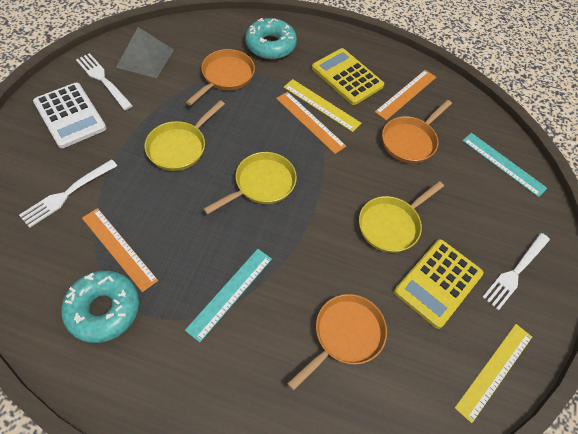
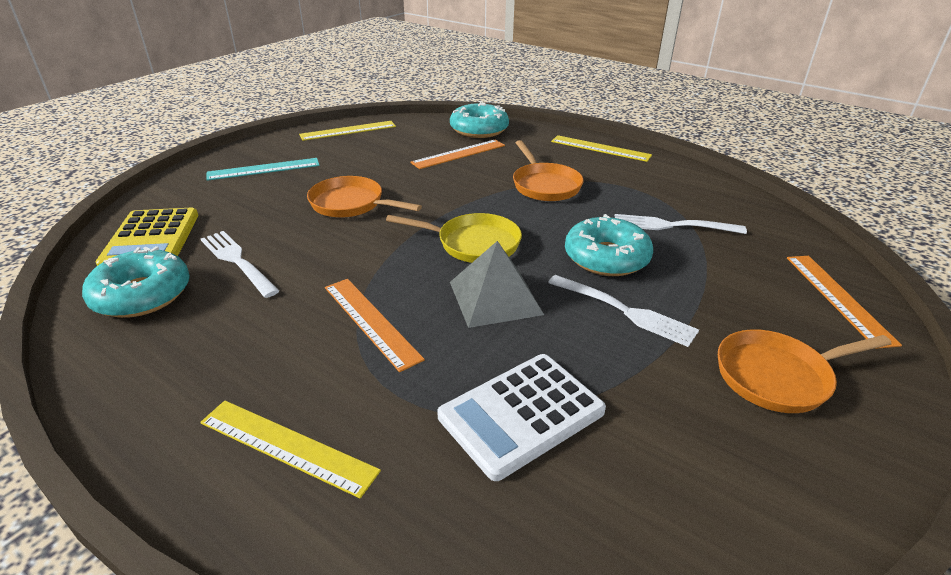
turquoise donut: 2 -> 3
turquoise ruler: 2 -> 1
yellow calculator: 2 -> 1
yellow pan: 3 -> 1
yellow ruler: 2 -> 3

